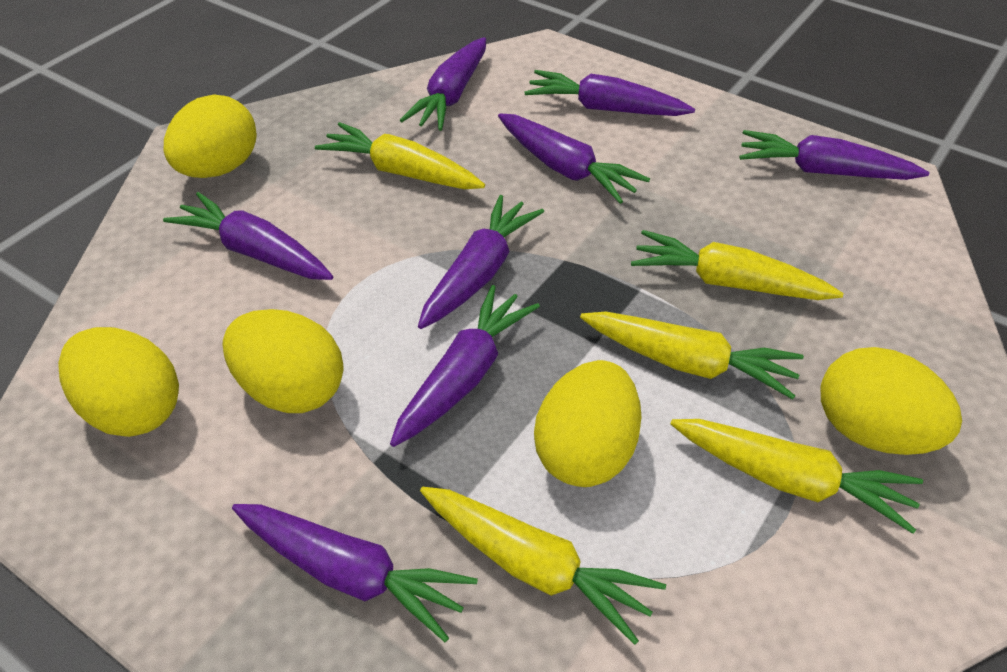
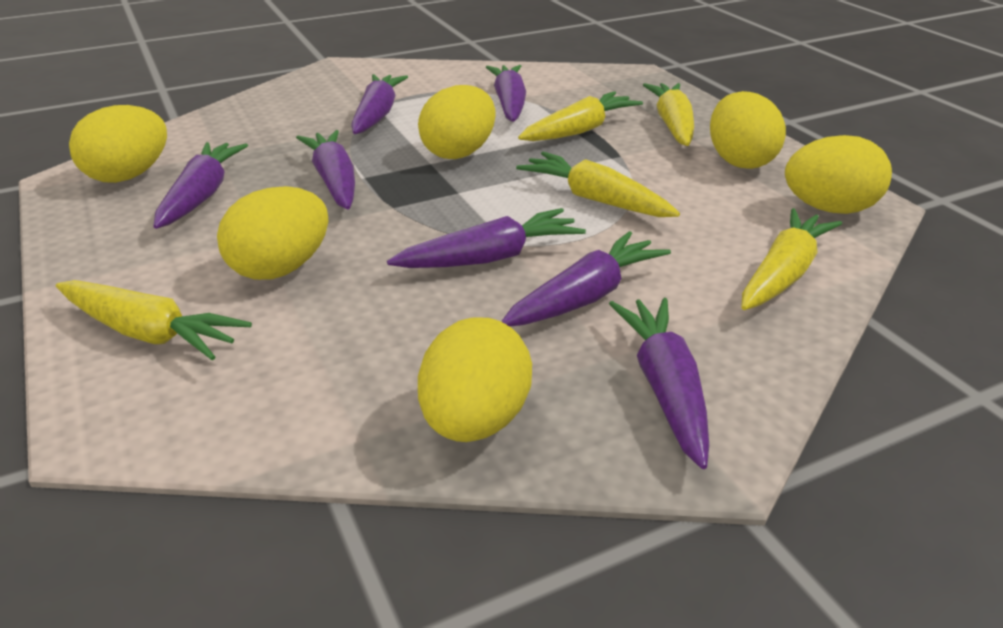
purple carrot: 8 -> 7
yellow egg: 5 -> 6

